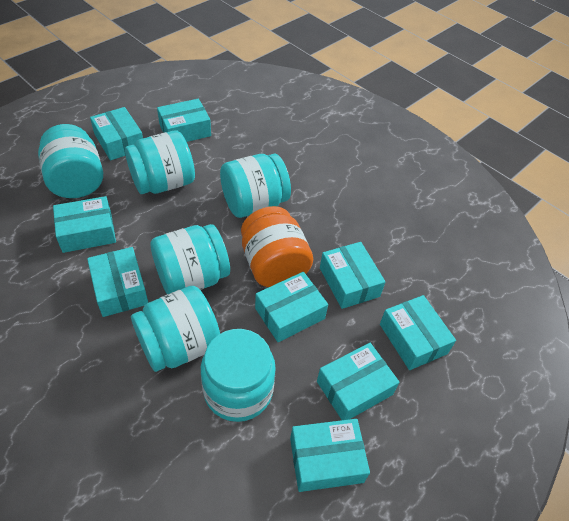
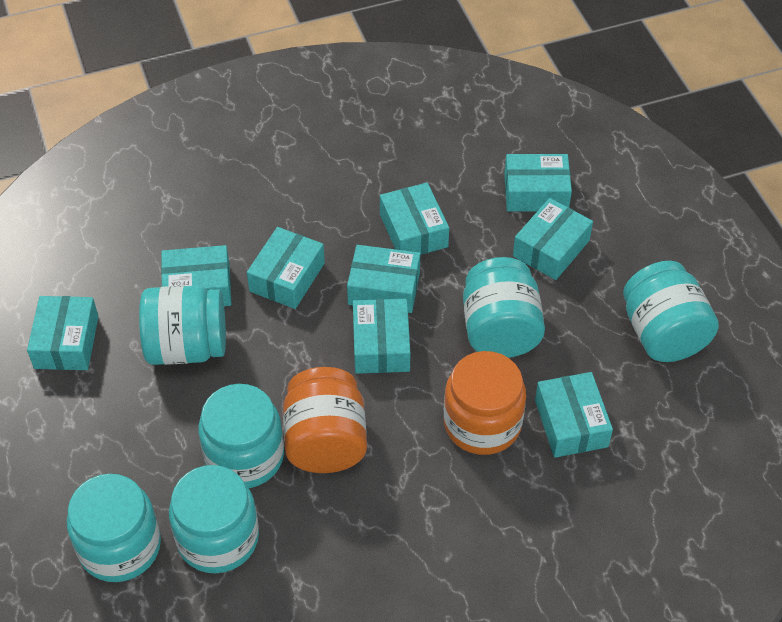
orange jar: 1 -> 2

